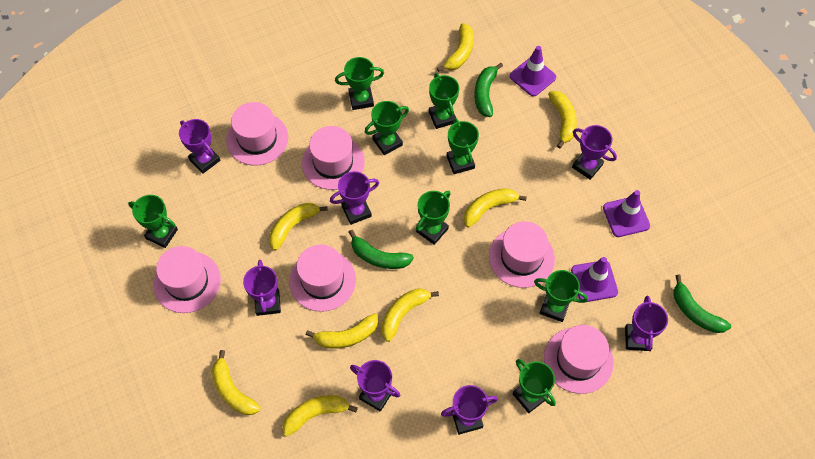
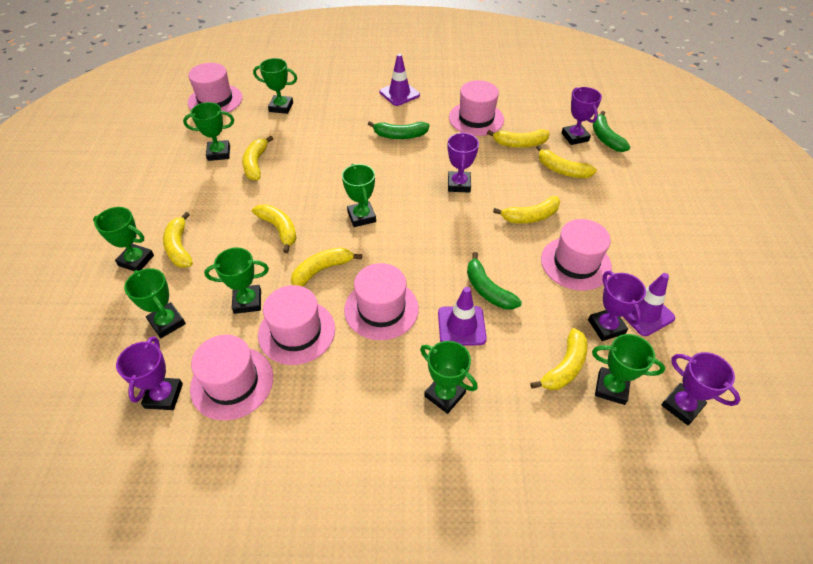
purple trophy: 7 -> 5

